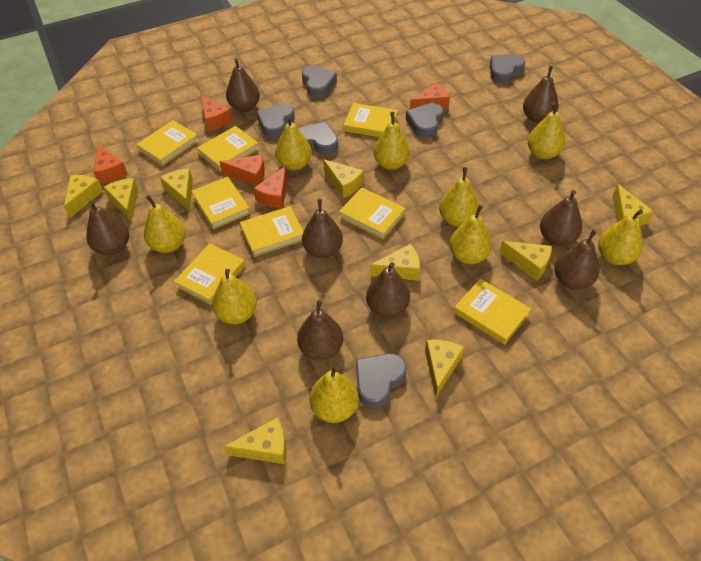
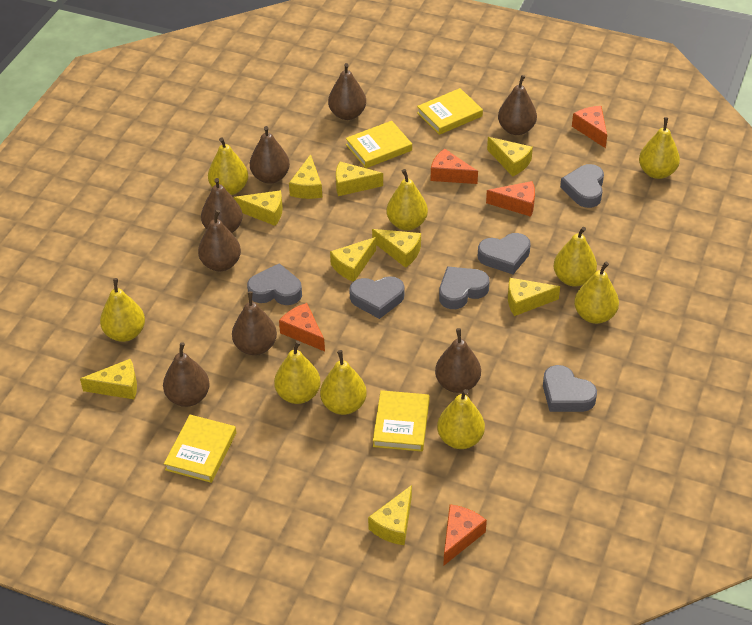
yellow book: 8 -> 4

